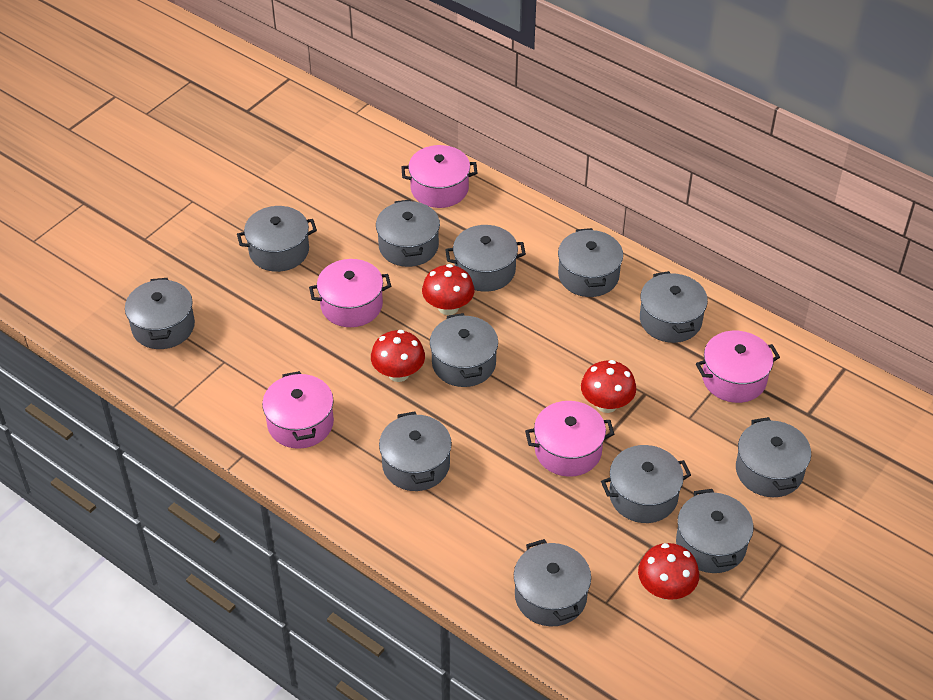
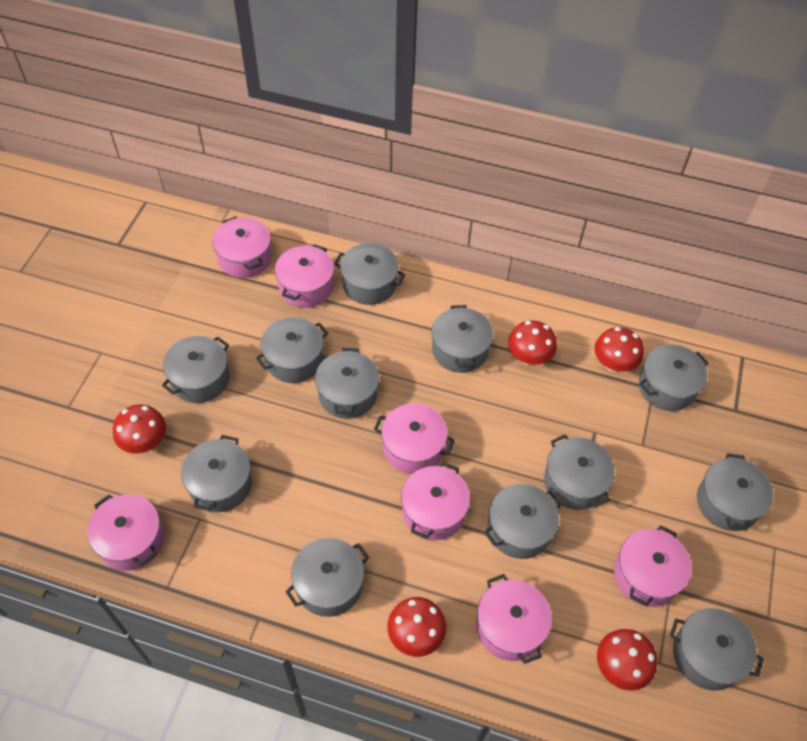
pink pot: 5 -> 7
red mushroom: 4 -> 5

